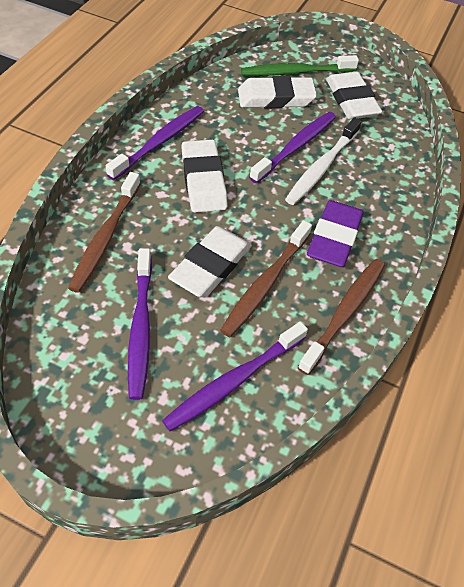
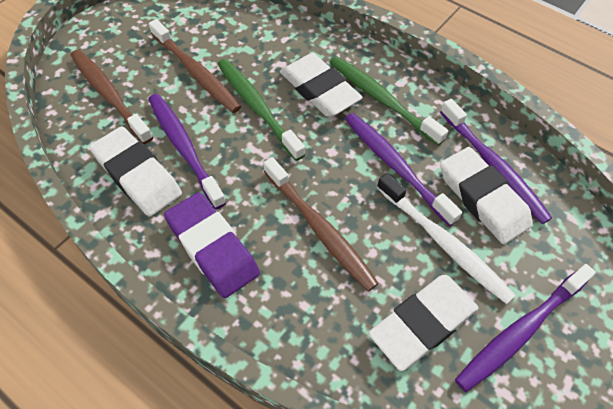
green toothbrush: 1 -> 2

